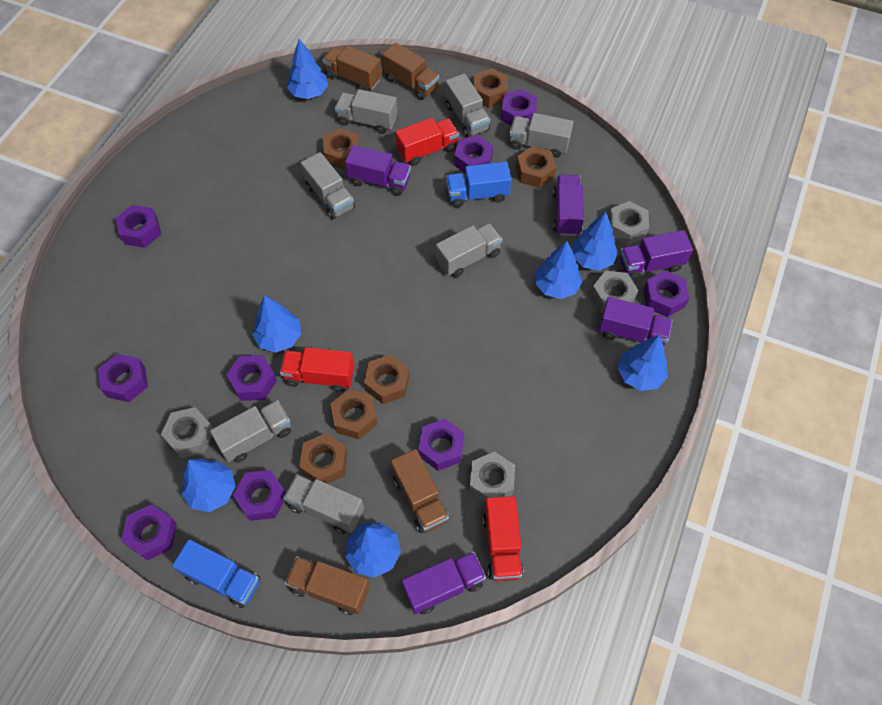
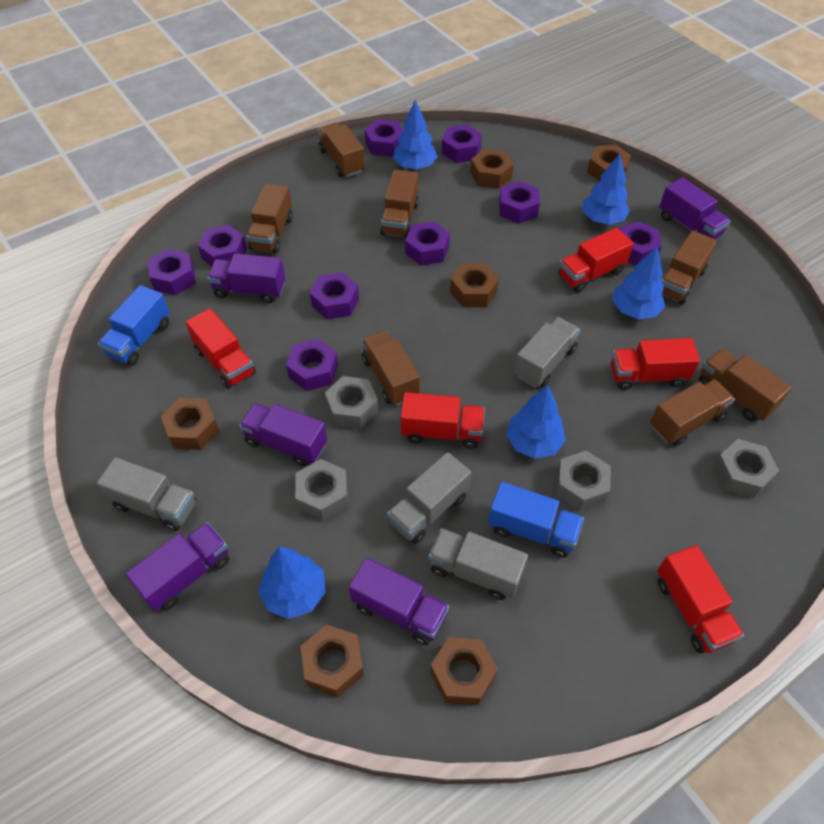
blue tree: 7 -> 5
brown truck: 4 -> 7
grey truck: 7 -> 4
red truck: 3 -> 5

